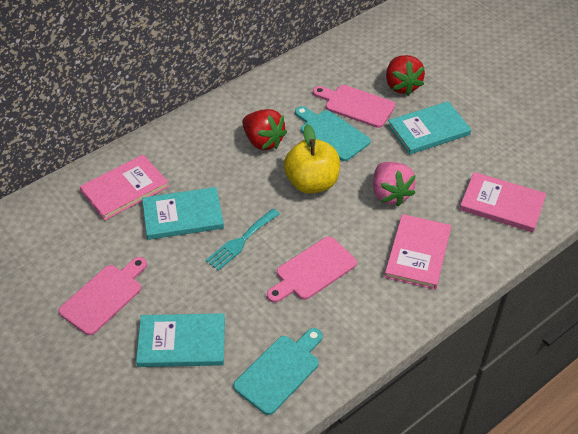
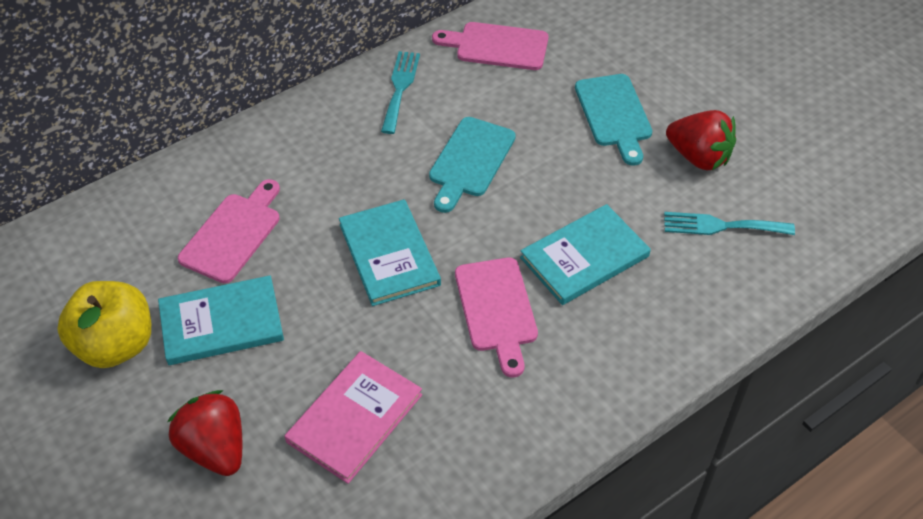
pink book: 3 -> 1
pink strawberry: 1 -> 0
turquoise fork: 1 -> 2

